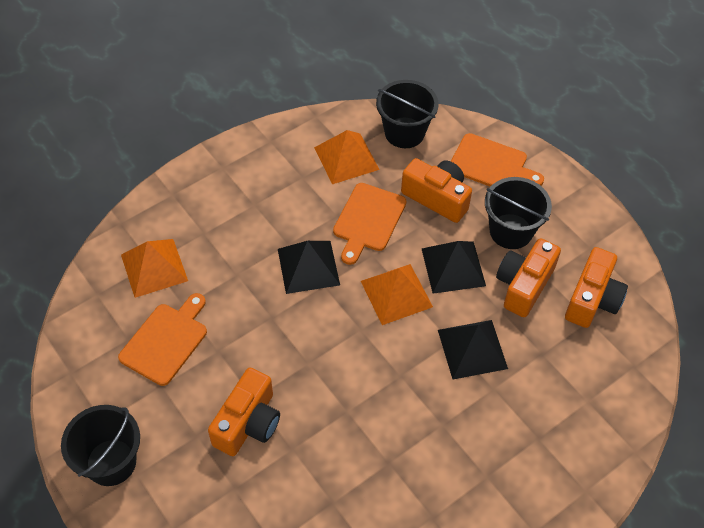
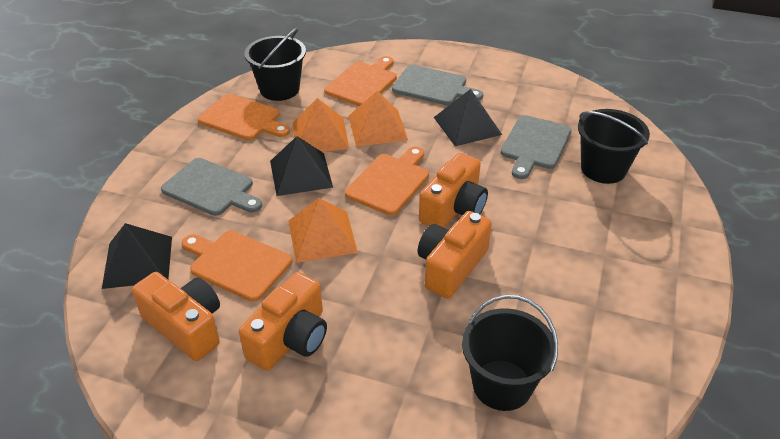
grey cutting board: 0 -> 3
orange cutting board: 3 -> 4

